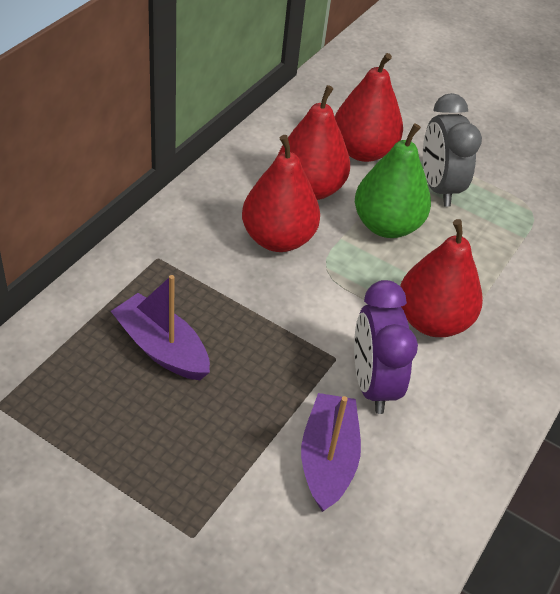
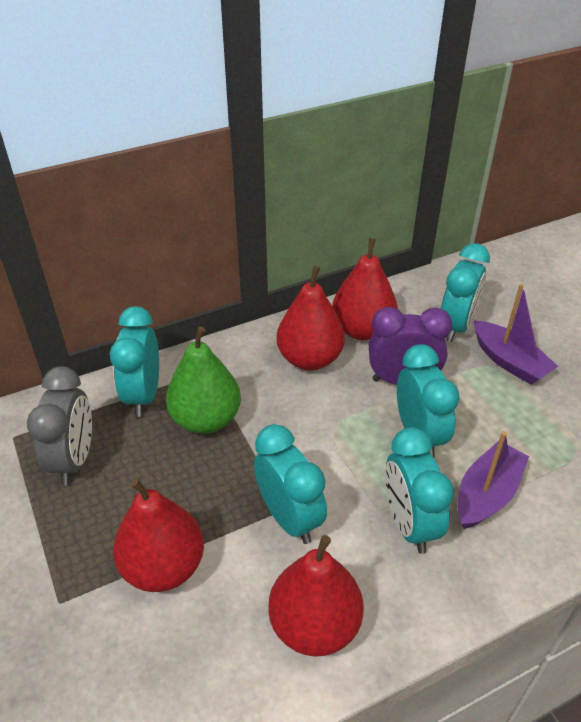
turquoise clock: 0 -> 5

